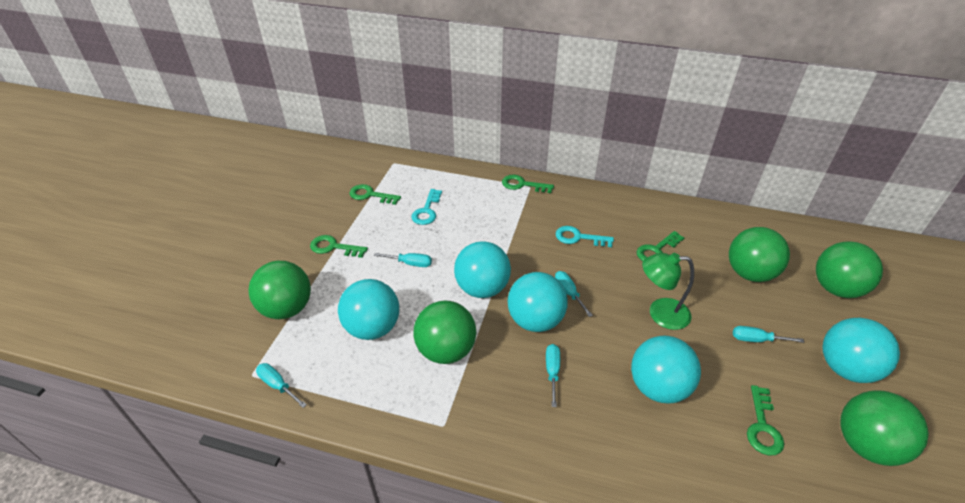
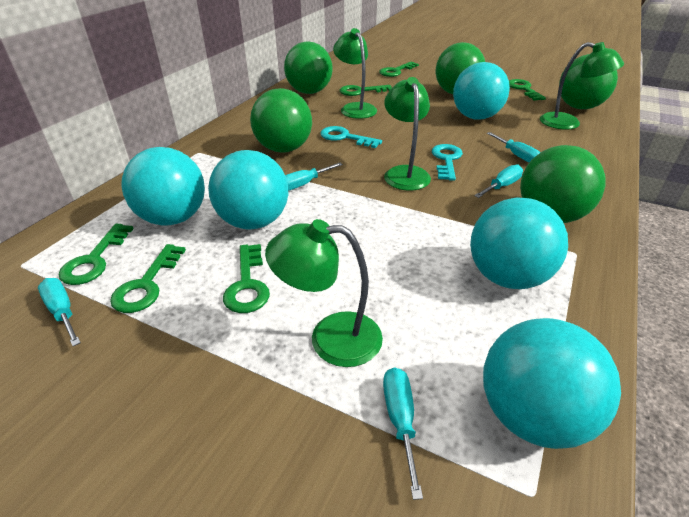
green key: 5 -> 6
green lamp: 1 -> 4

